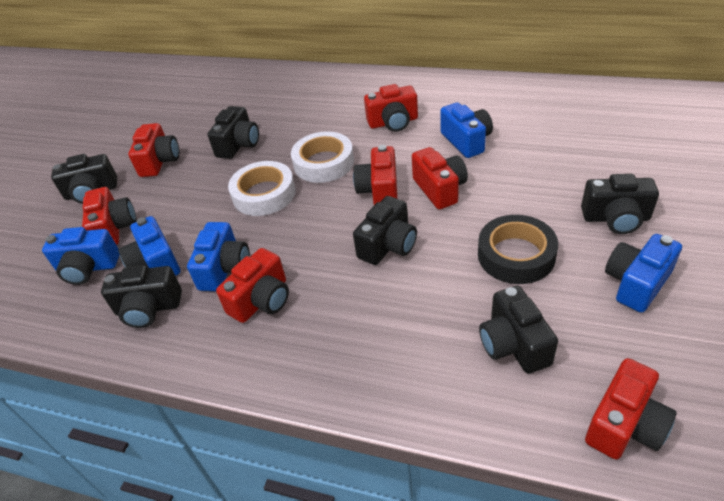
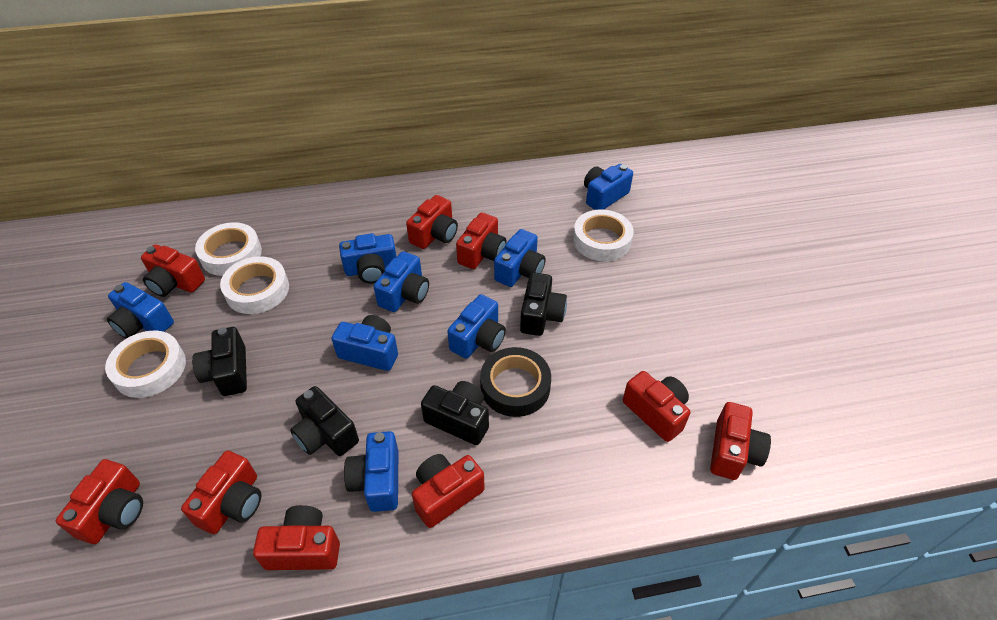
black camera: 6 -> 4
blue camera: 5 -> 8
red camera: 7 -> 9
white tape: 2 -> 4

